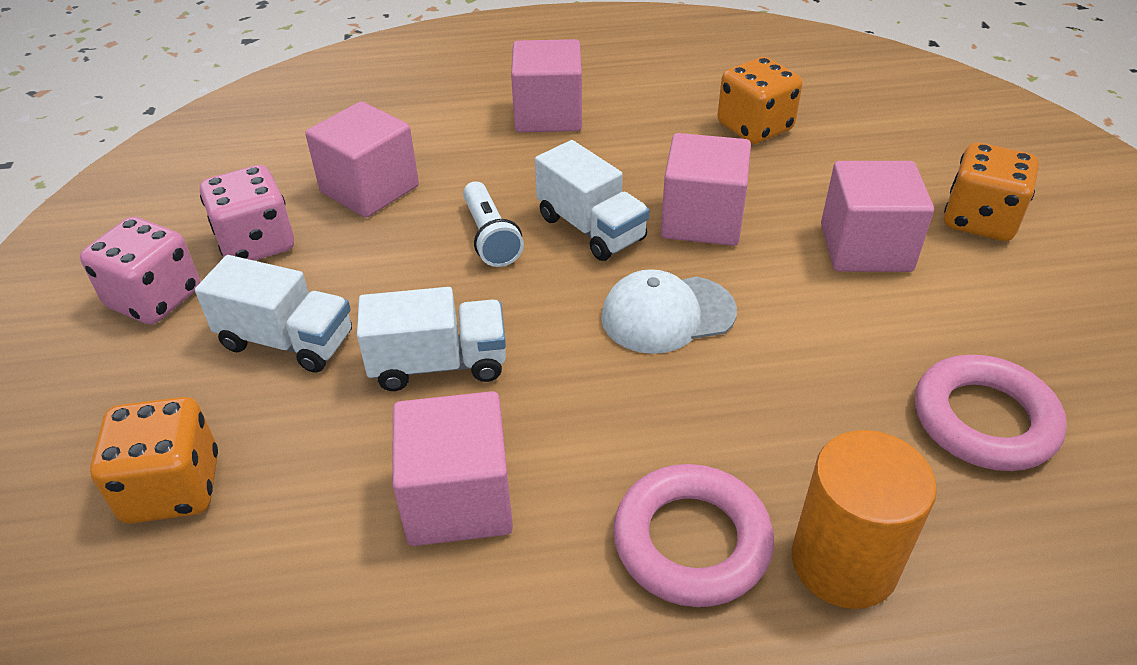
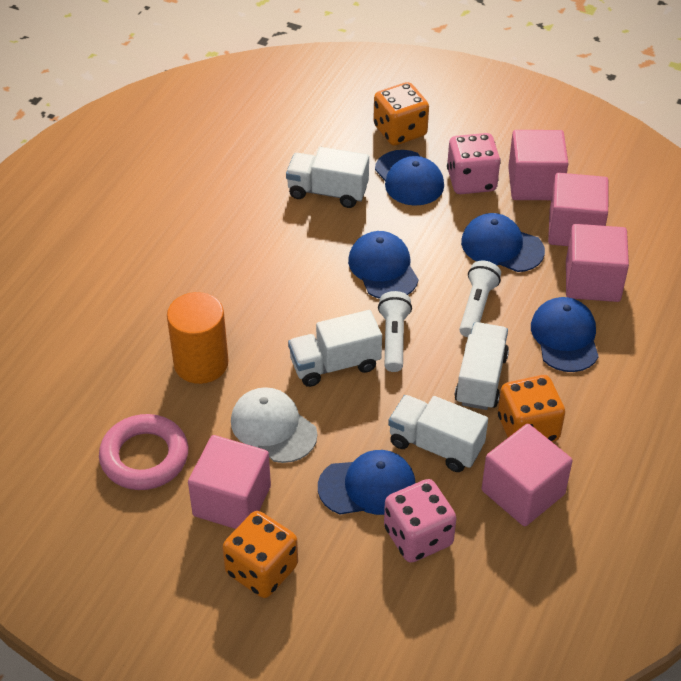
blue cap: 0 -> 5
pink ring: 2 -> 1
white flashlight: 1 -> 2
white truck: 3 -> 4

